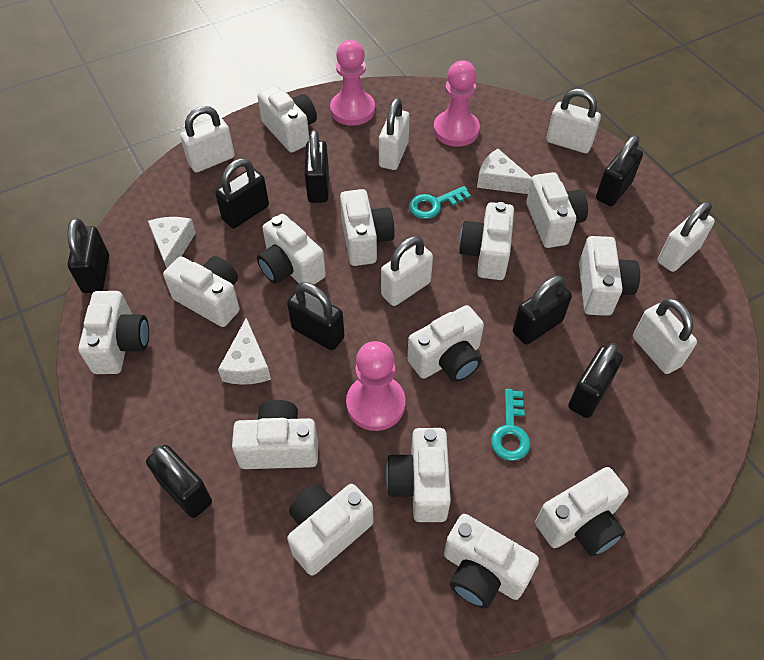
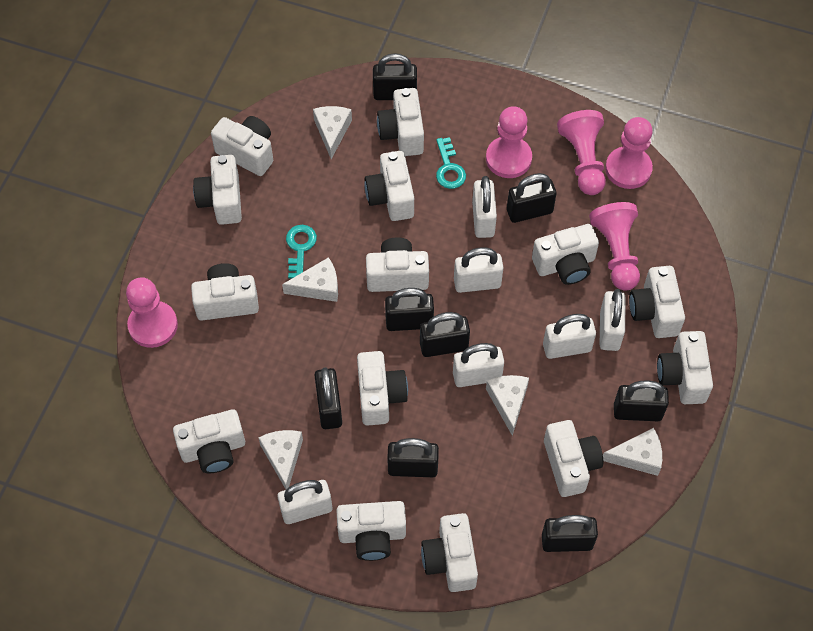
pink pawn: 3 -> 5
white cheese: 3 -> 5

